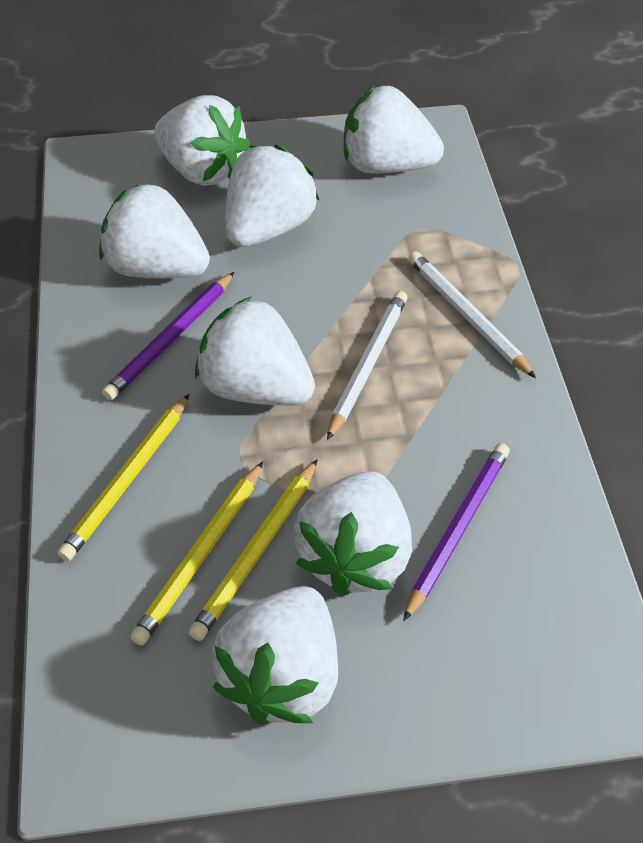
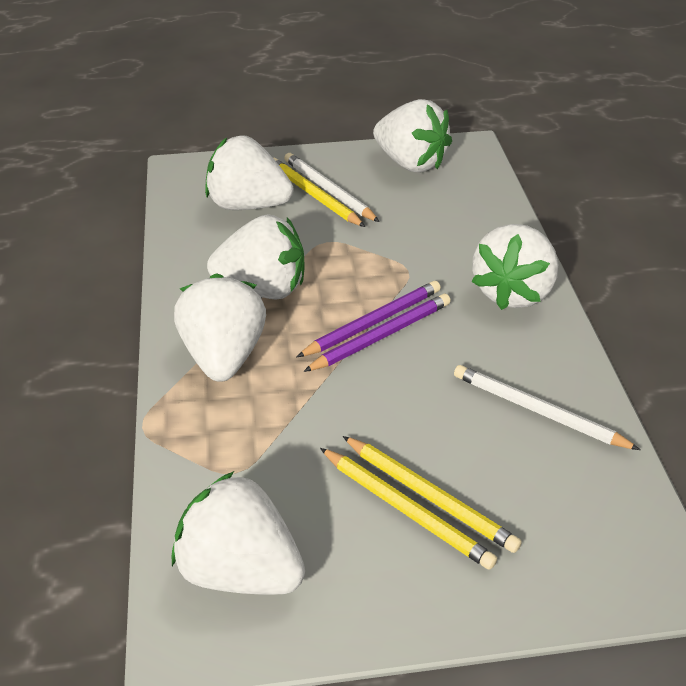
white strawberry: 7 -> 6

